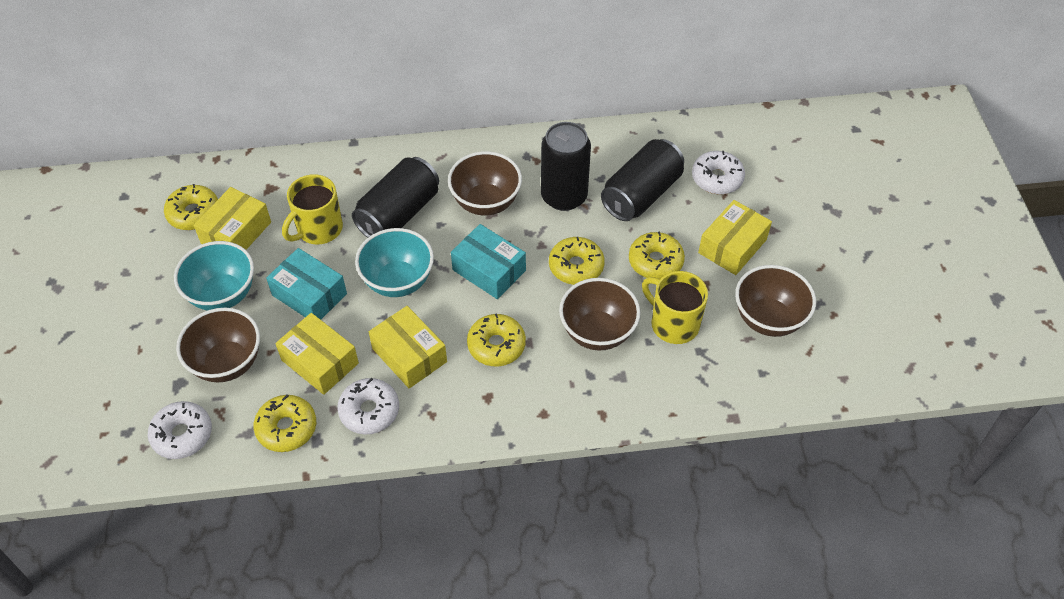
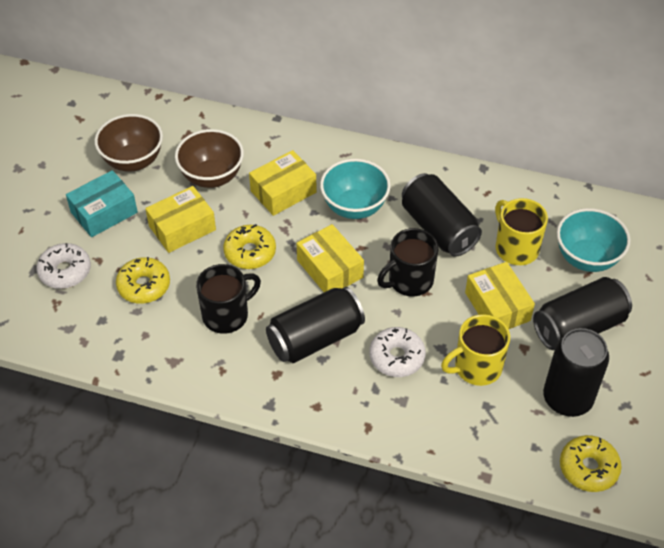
black can: 3 -> 4
black mug: 0 -> 2
brown bowl: 4 -> 2
turquoise box: 2 -> 1
white donut: 3 -> 2
yellow donut: 5 -> 3

